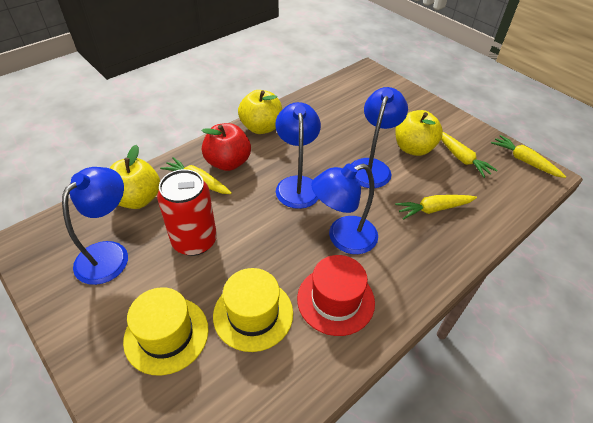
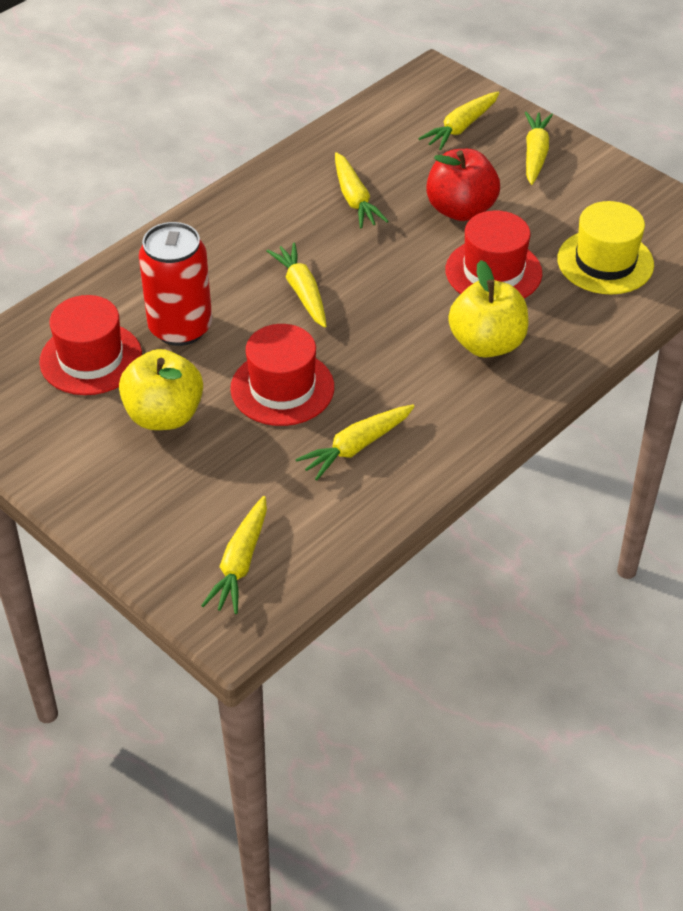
blue lamp: 4 -> 0
red hat: 1 -> 3
yellow apple: 3 -> 2
yellow carrot: 4 -> 6
yellow hat: 2 -> 1

